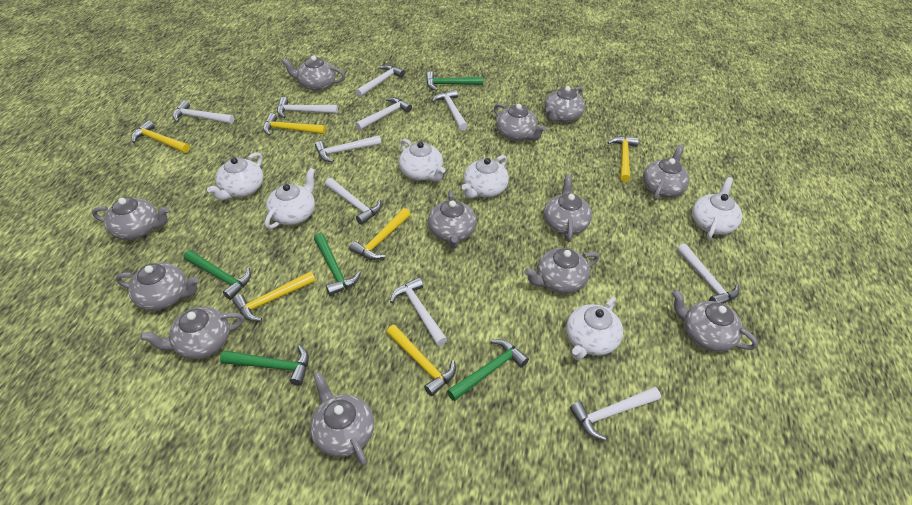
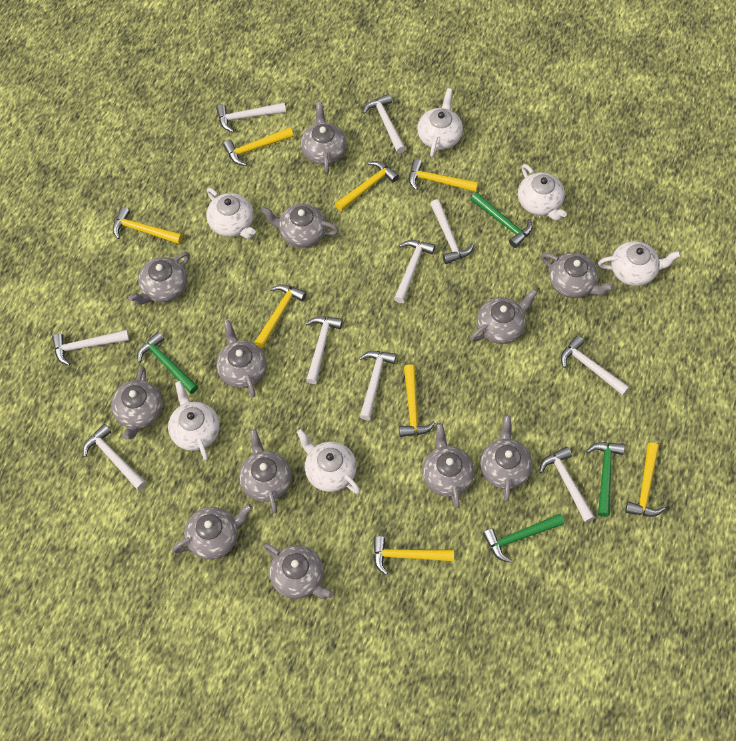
green hammer: 5 -> 4
yellow hammer: 6 -> 8

